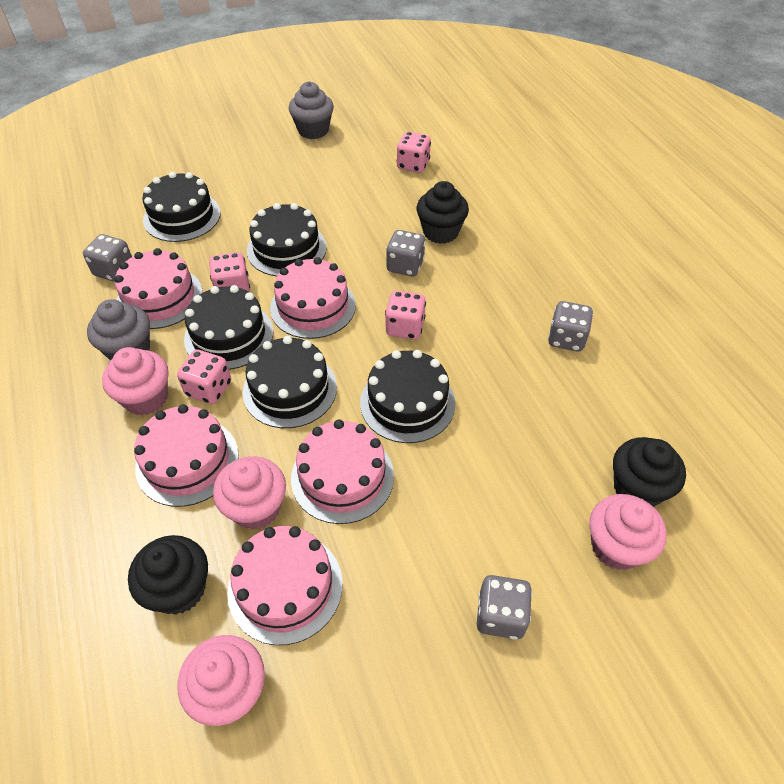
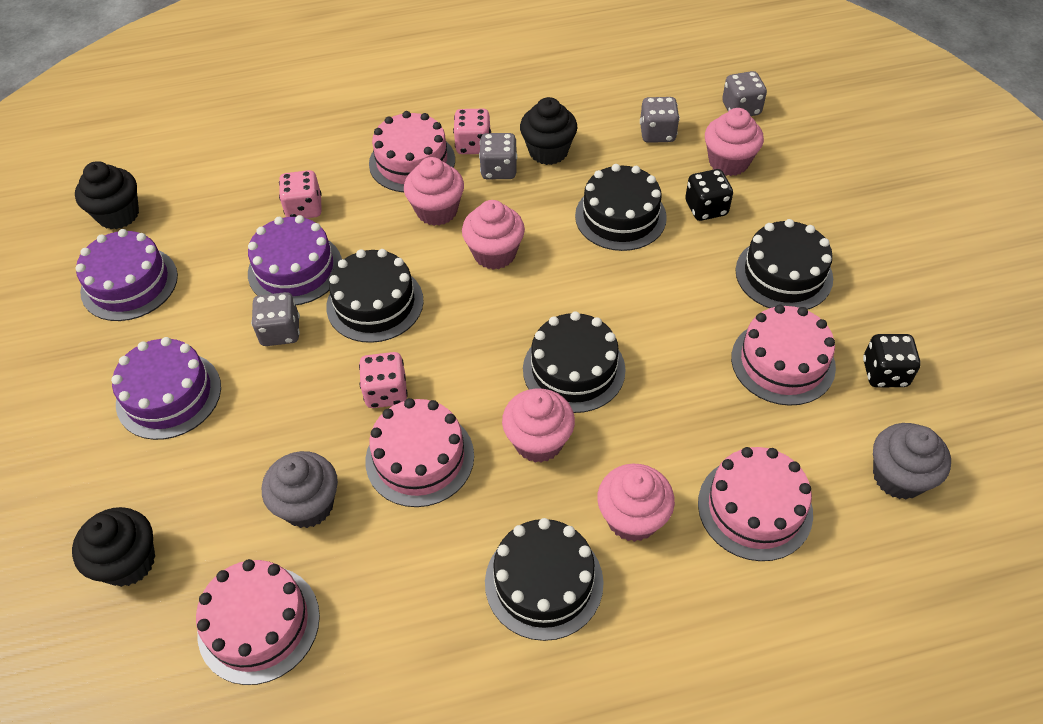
black dice: 0 -> 2
pink cupcake: 4 -> 5
pink dice: 4 -> 3
purple cake: 0 -> 3

